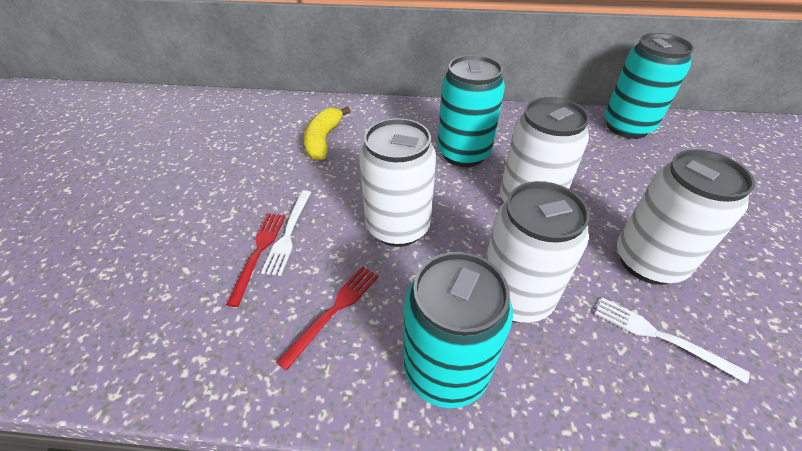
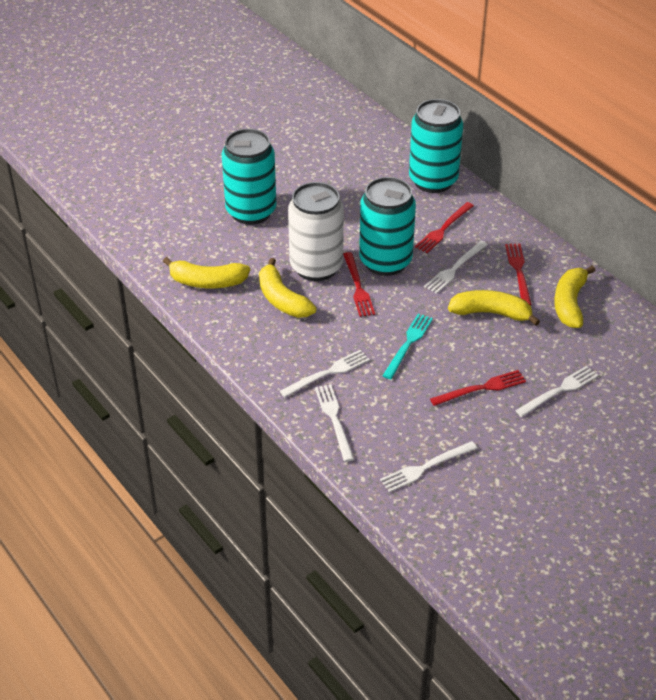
red fork: 2 -> 4
turquoise fork: 0 -> 1
white can: 4 -> 1
white fork: 2 -> 5
yellow banana: 1 -> 4

